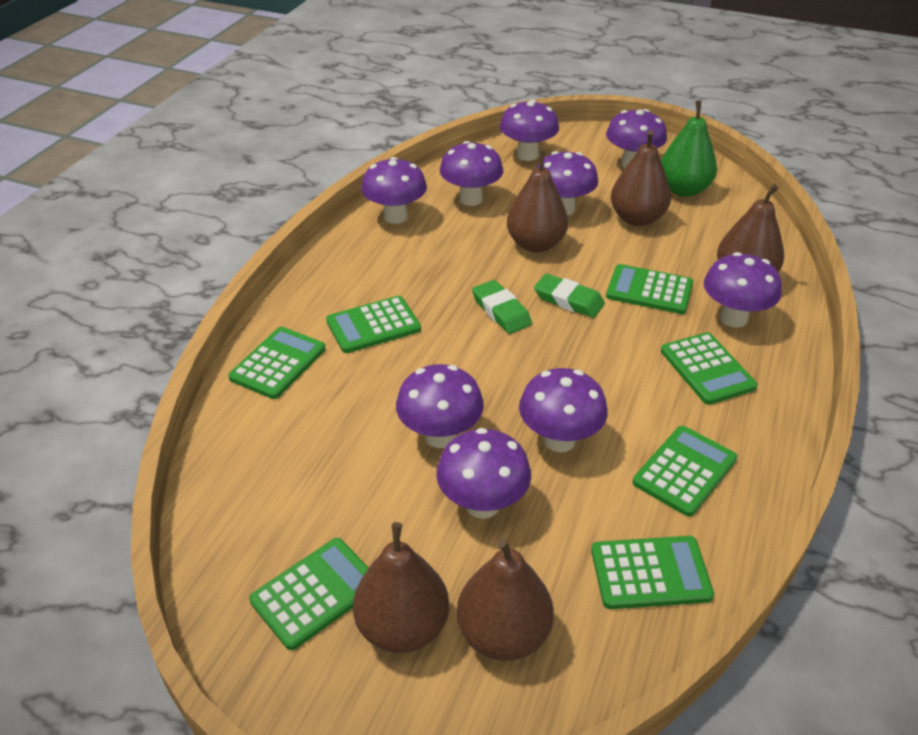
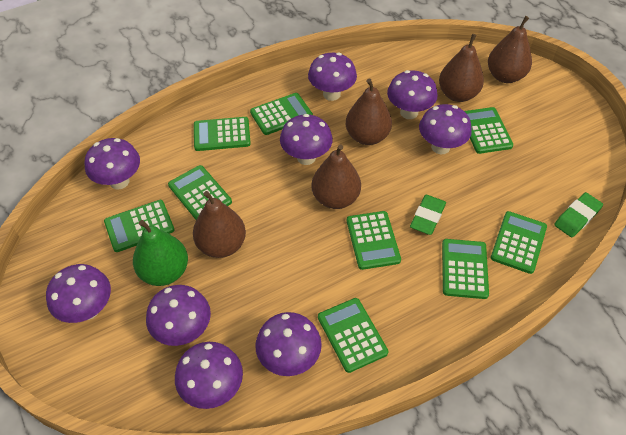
green calculator: 7 -> 9

